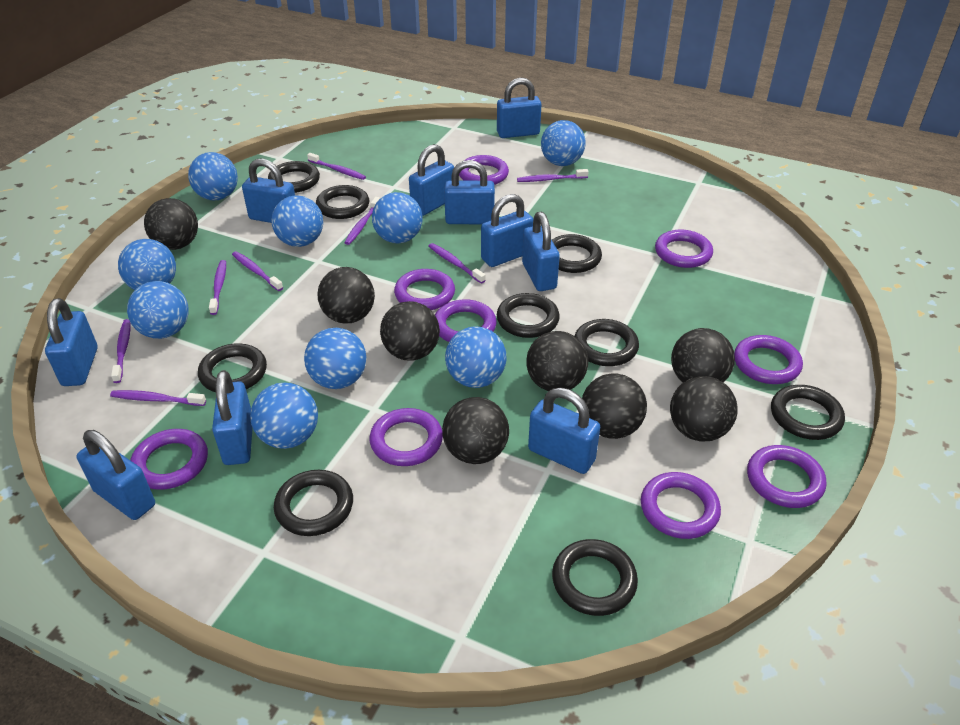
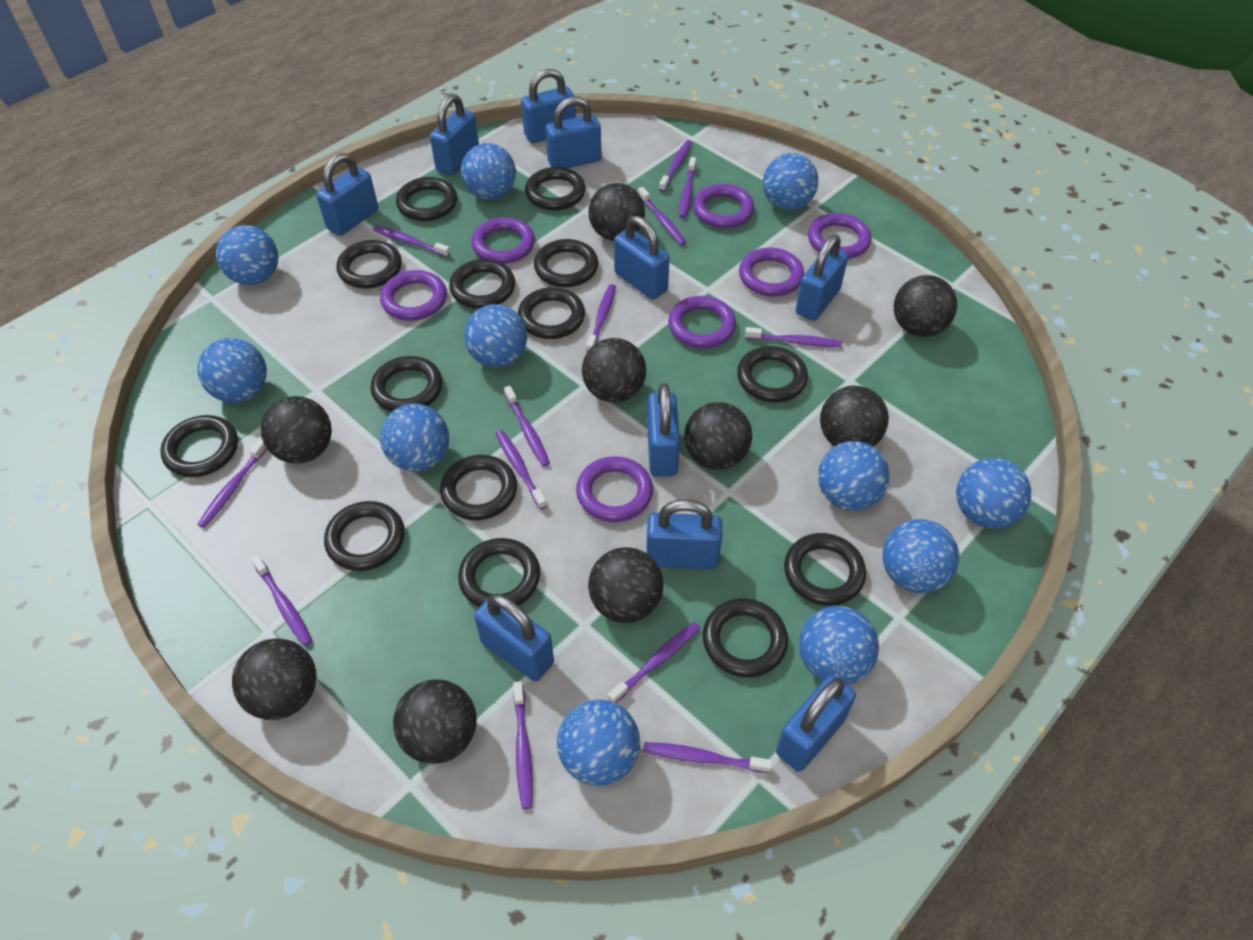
black ball: 8 -> 9
black ring: 9 -> 14
blue ball: 9 -> 11
purple ring: 9 -> 7
purple toothbrush: 8 -> 13

